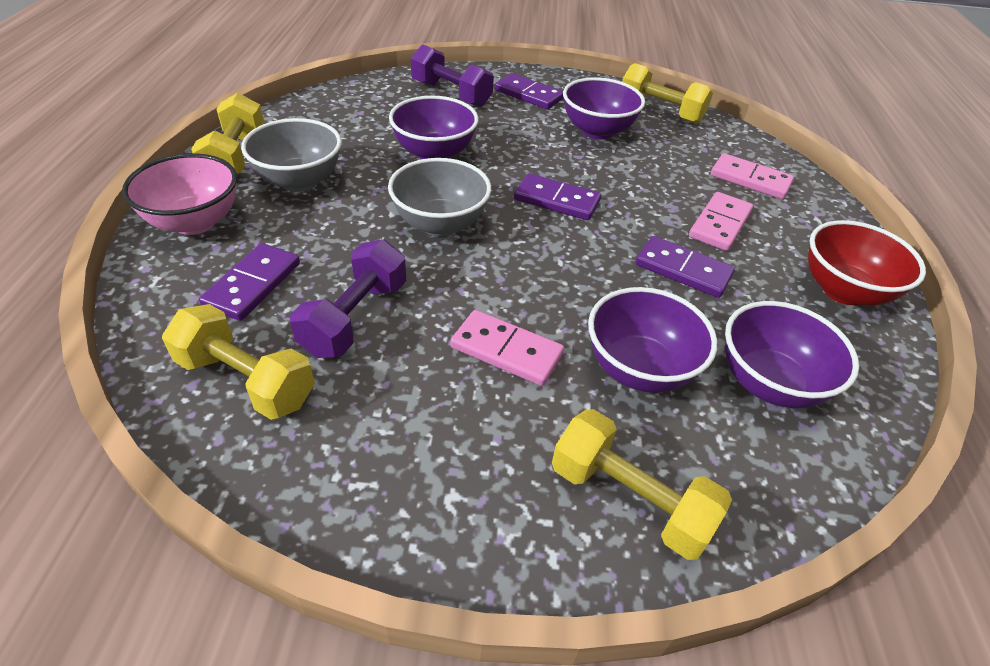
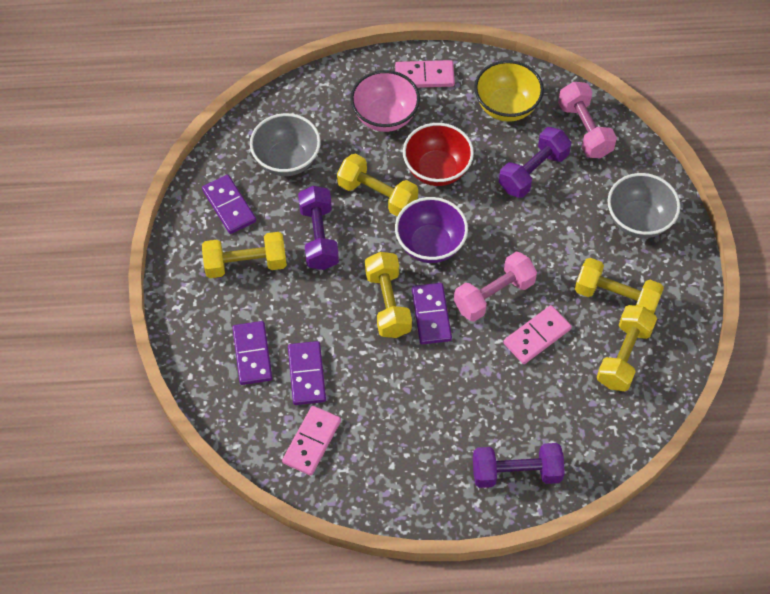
pink dumbbell: 0 -> 2
purple bowl: 4 -> 1
purple dumbbell: 2 -> 3
yellow bowl: 0 -> 1
yellow dumbbell: 4 -> 5

